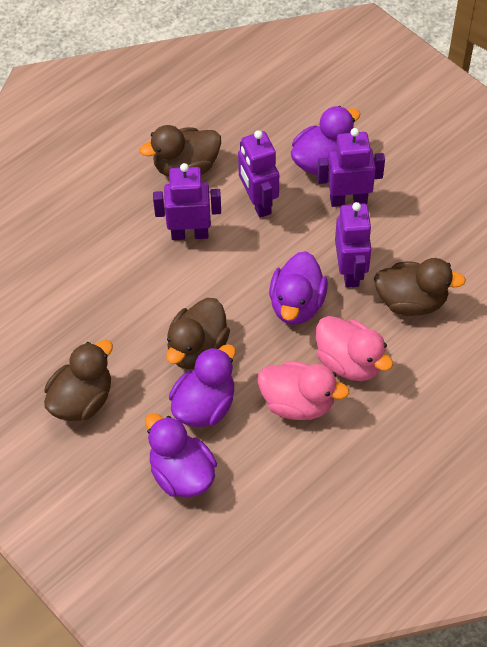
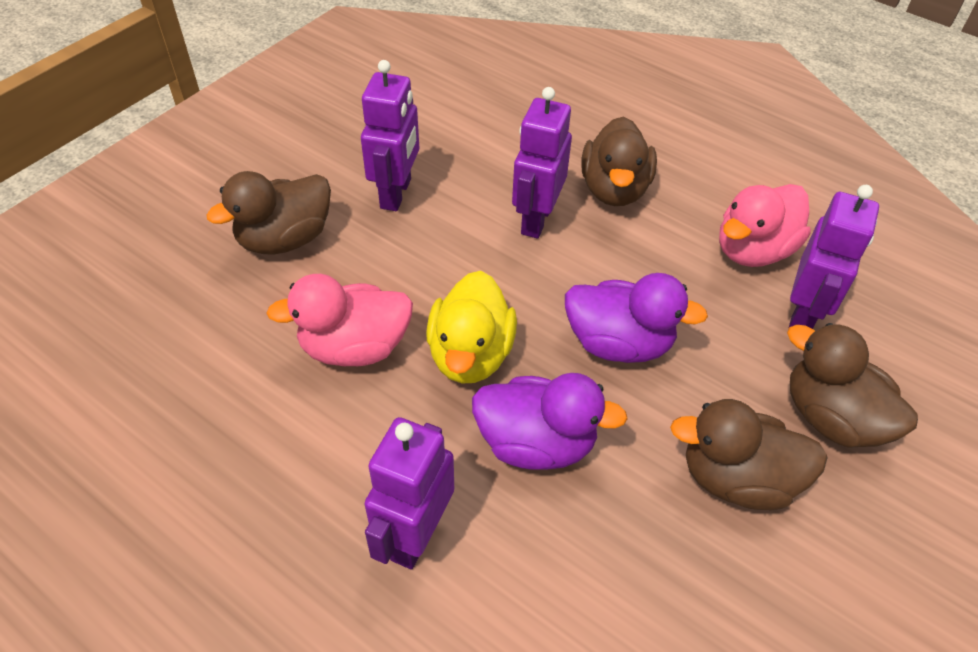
purple duck: 4 -> 2
yellow duck: 0 -> 1

